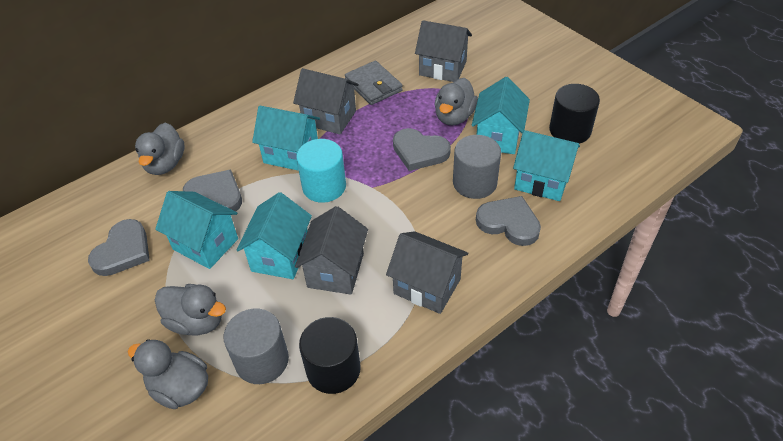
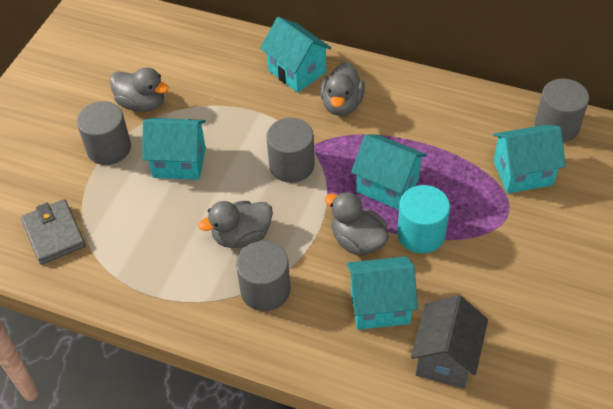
black cylinder: 2 -> 0
grey cylinder: 2 -> 4
grey heart: 4 -> 0
grey house: 4 -> 1

